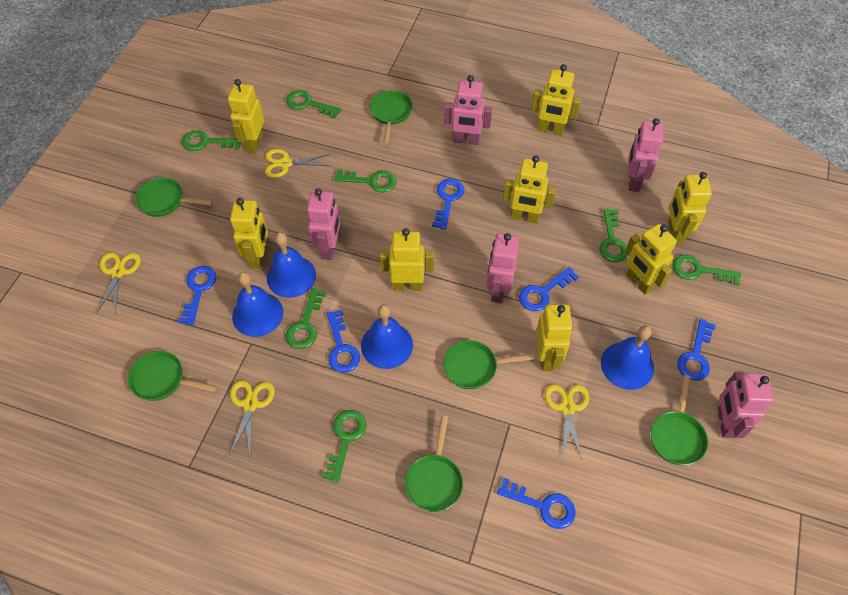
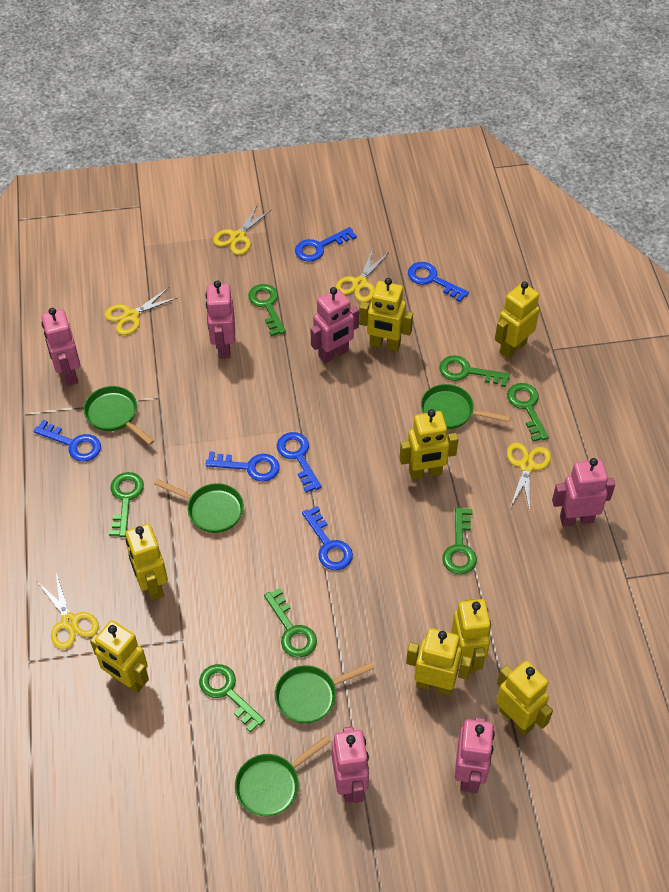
blue bell: 4 -> 0
green pan: 6 -> 5
pink robot: 5 -> 6
yellow scissors: 4 -> 5

